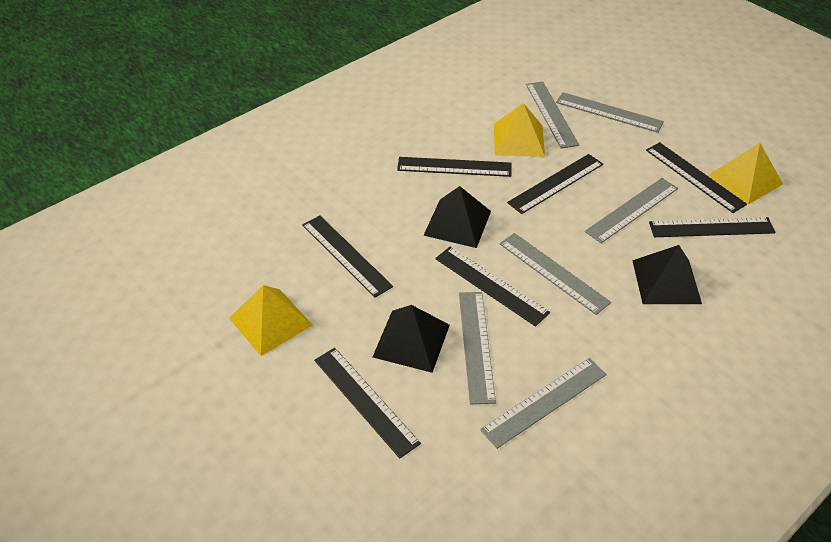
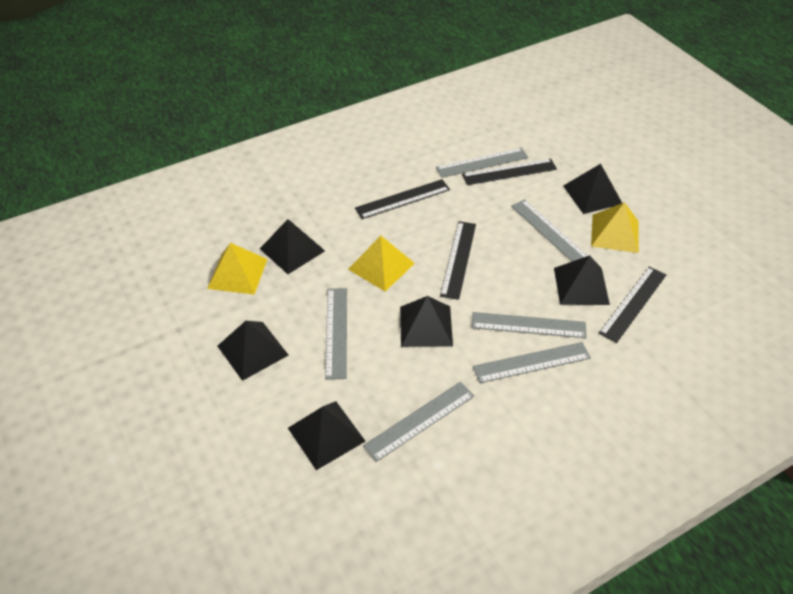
black pyramid: 3 -> 6
black ruler: 7 -> 4

